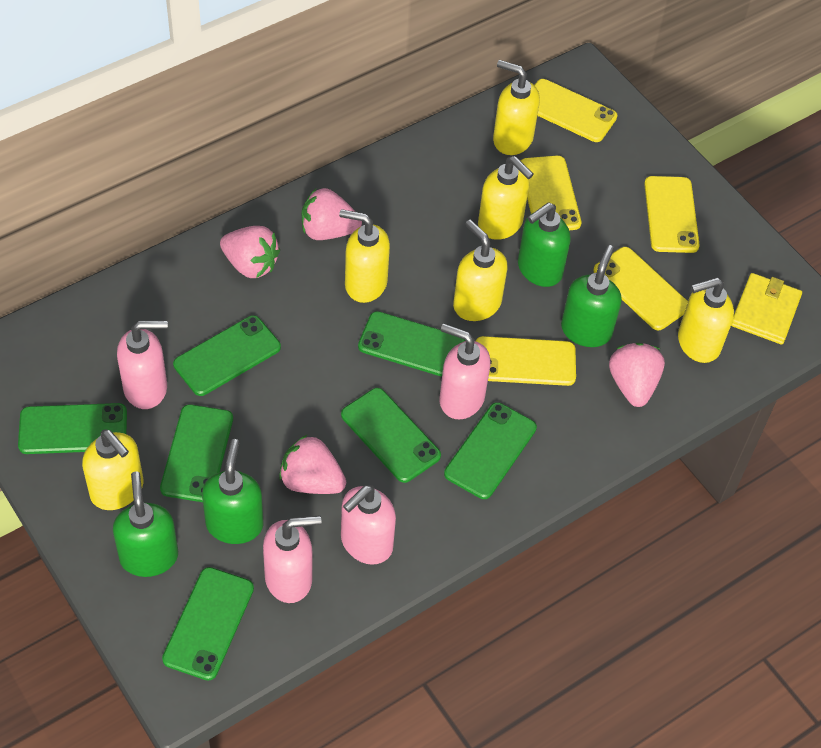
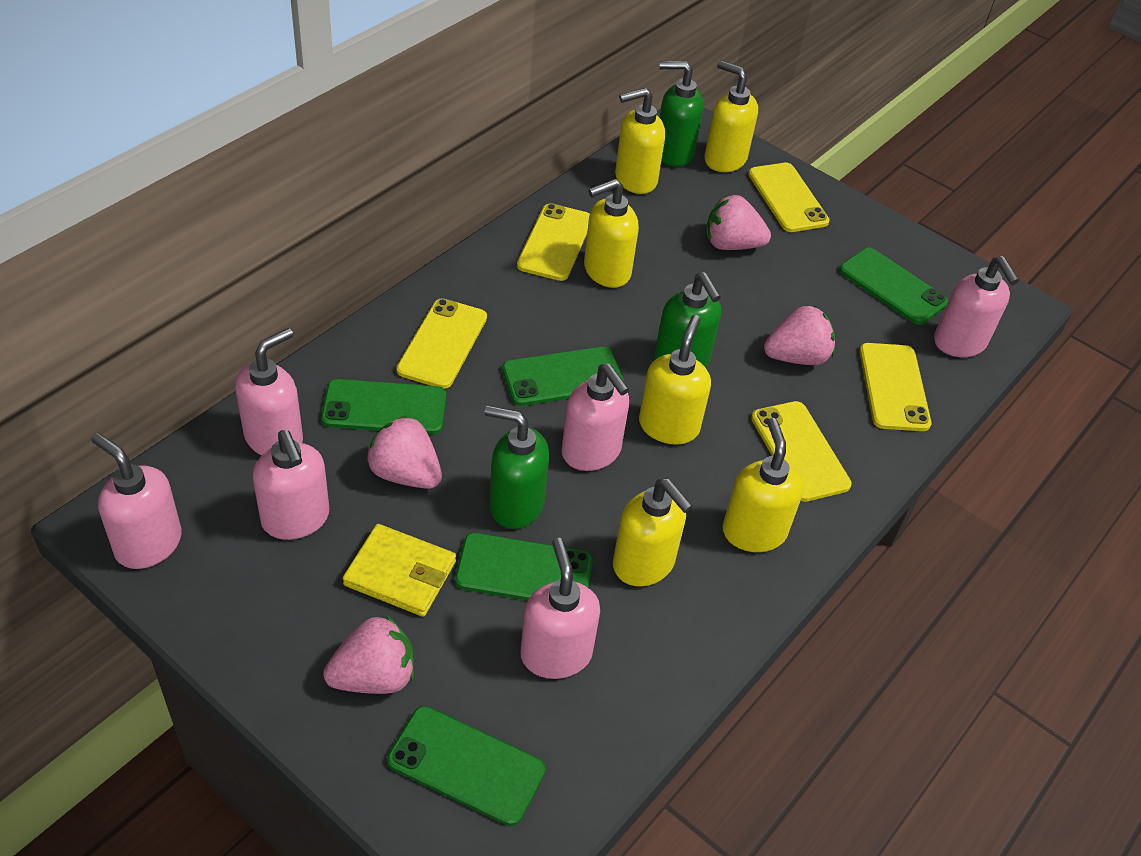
green phone: 7 -> 5
green soap dispenser: 4 -> 3
pink soap dispenser: 4 -> 6

